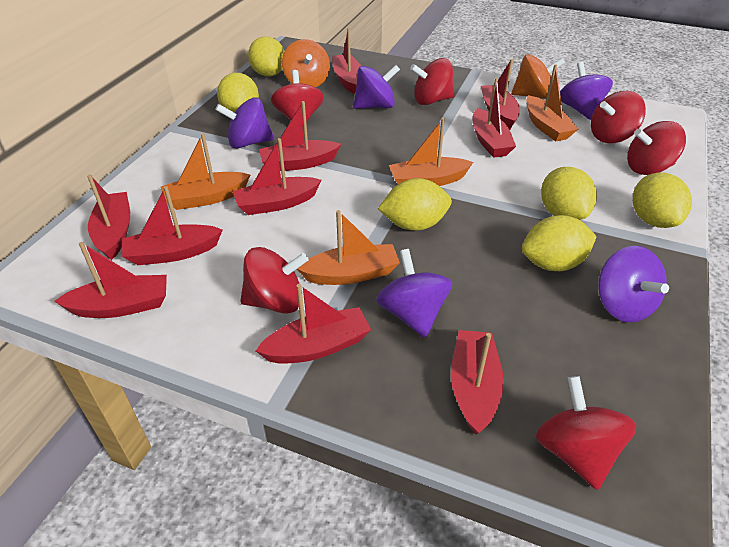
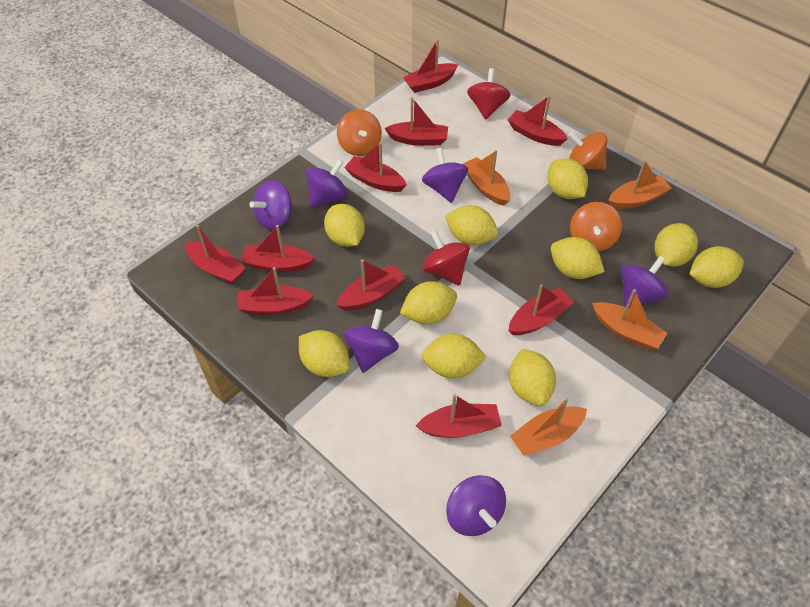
orange spinning top: 2 -> 3
purple spinning top: 5 -> 6
red spinning top: 6 -> 2
yellow lemon: 6 -> 10

